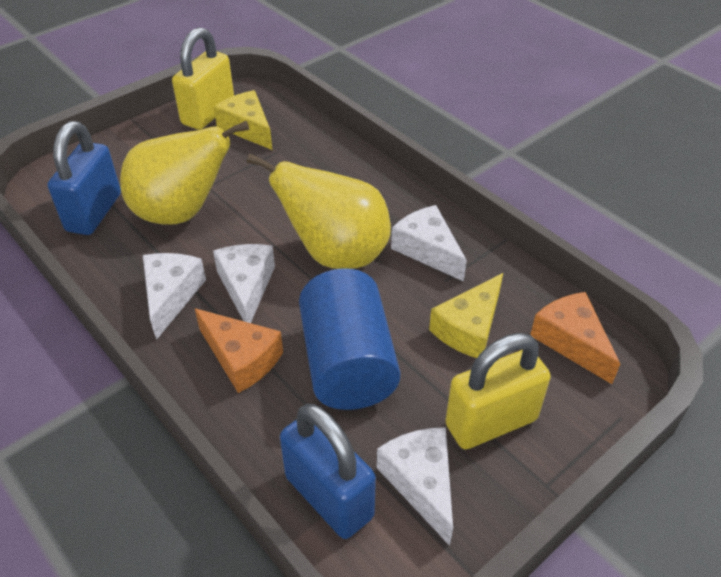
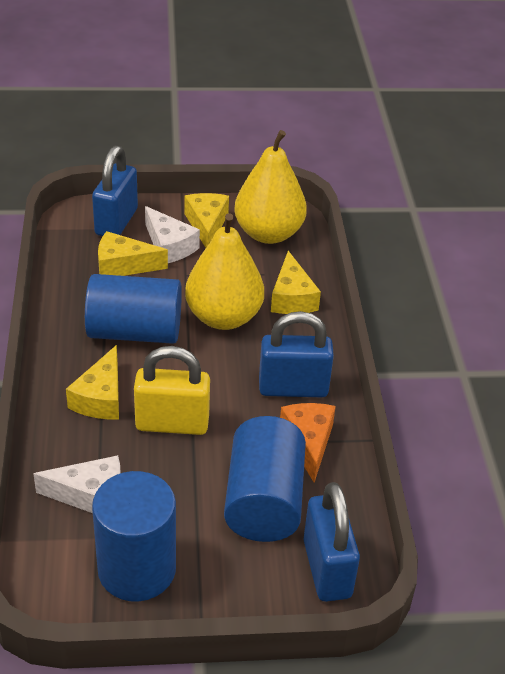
blue cylinder: 1 -> 3
blue padlock: 2 -> 3
orange cheese: 2 -> 1
white cheese: 4 -> 2
yellow cheese: 2 -> 4
yellow padlock: 2 -> 1

